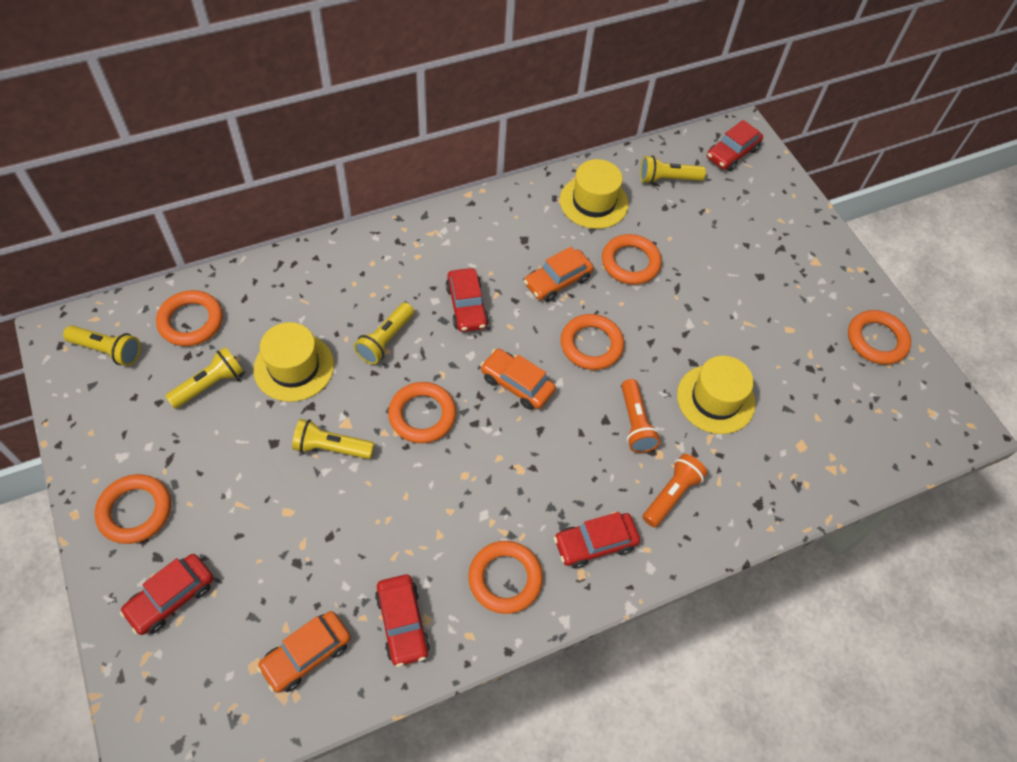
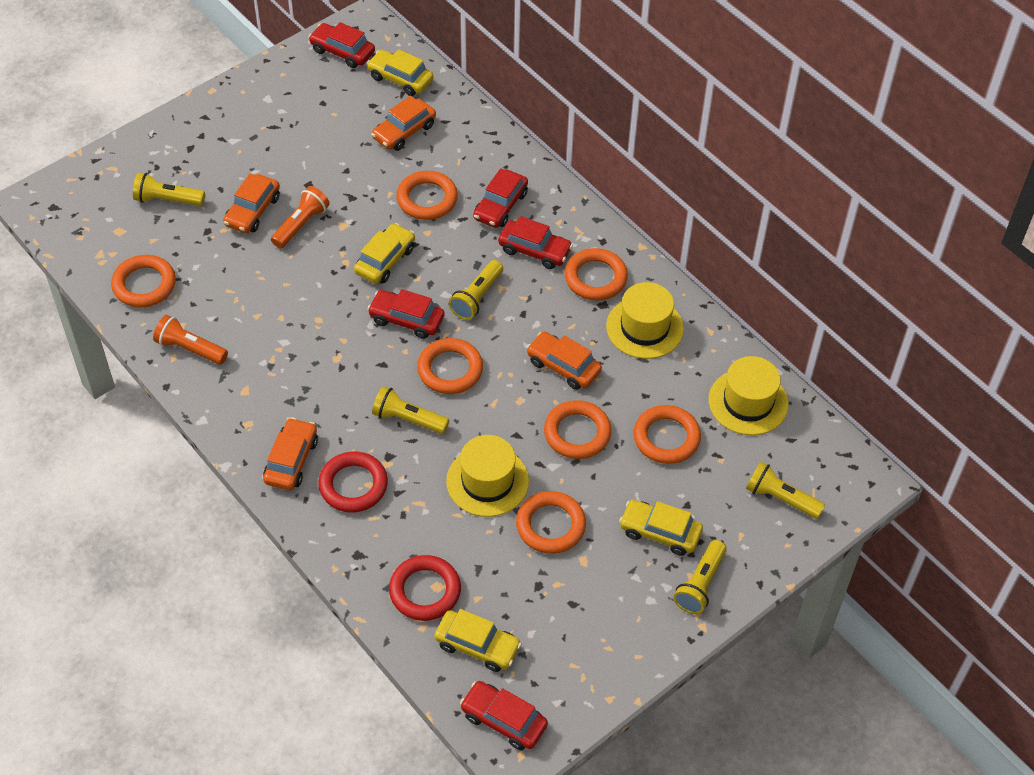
orange car: 3 -> 4
red ring: 0 -> 2
yellow car: 0 -> 4

